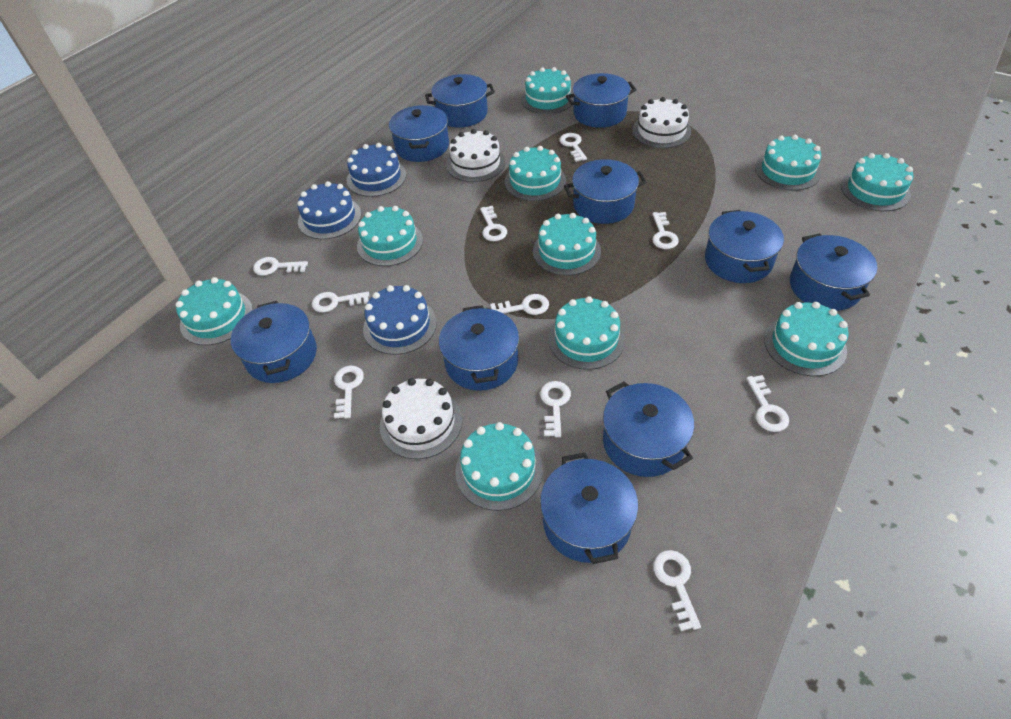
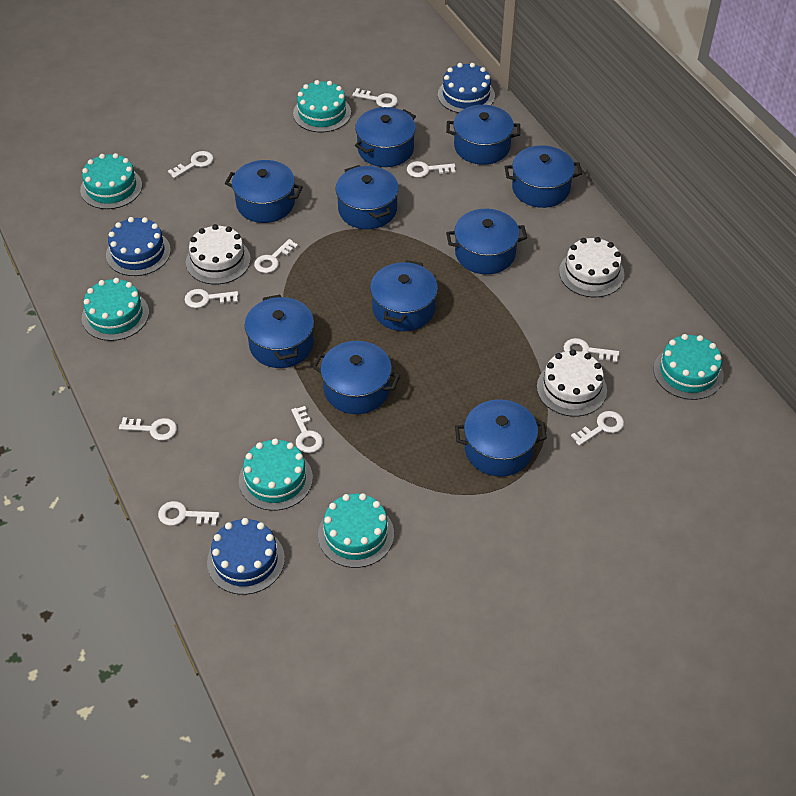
turquoise cake: 10 -> 6

